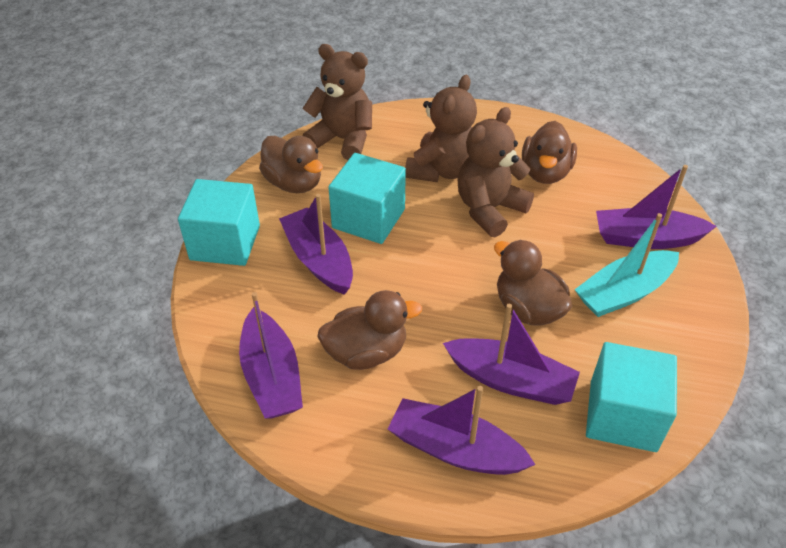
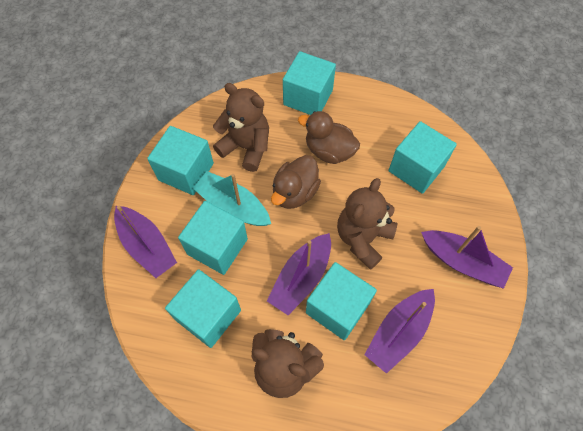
brown duck: 4 -> 2
purple boat: 5 -> 4
turquoise cube: 3 -> 6

